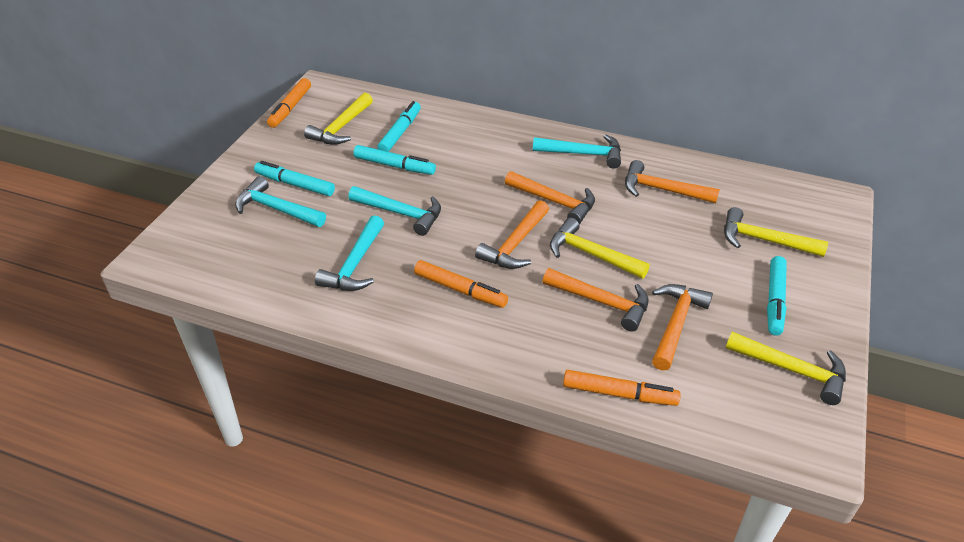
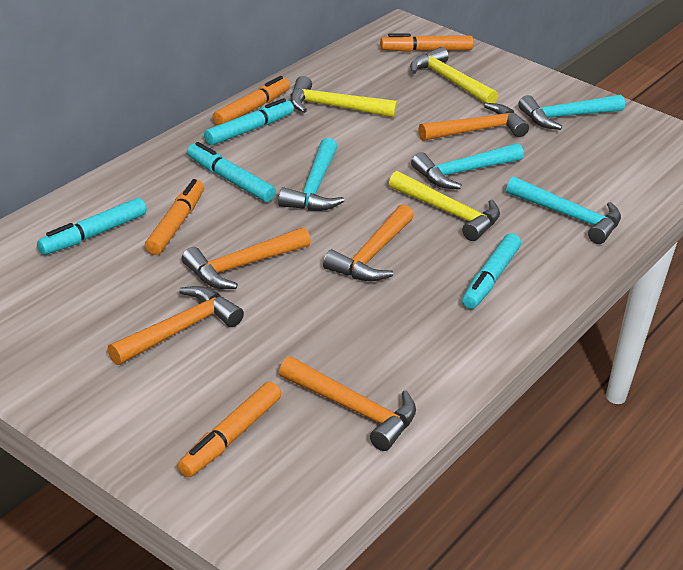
orange marker: 3 -> 4
yellow hammer: 4 -> 3

